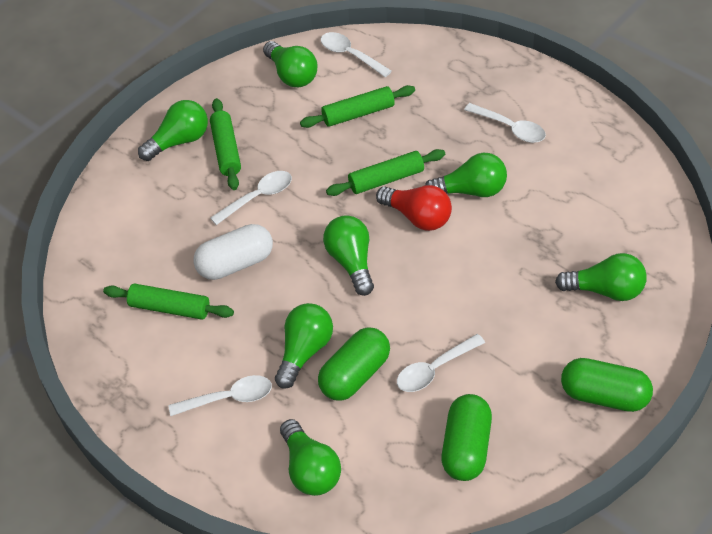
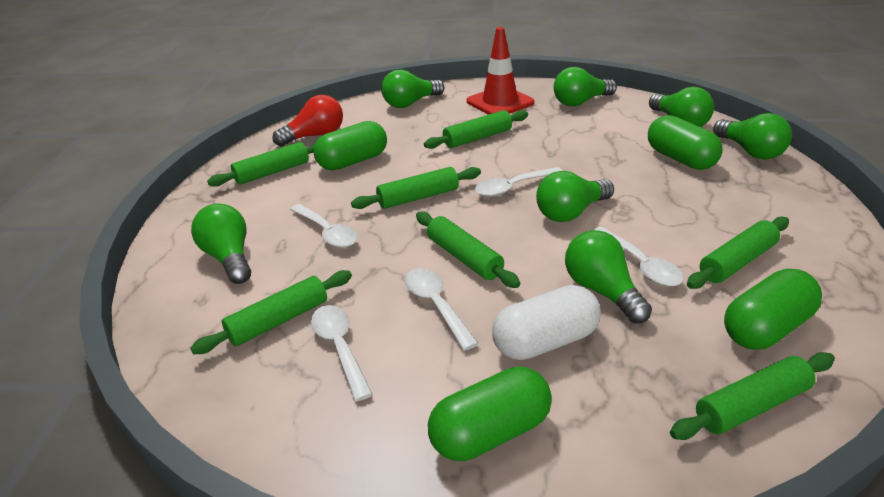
green capsule: 3 -> 4
green rolling pin: 4 -> 7
red traffic cone: 0 -> 1

